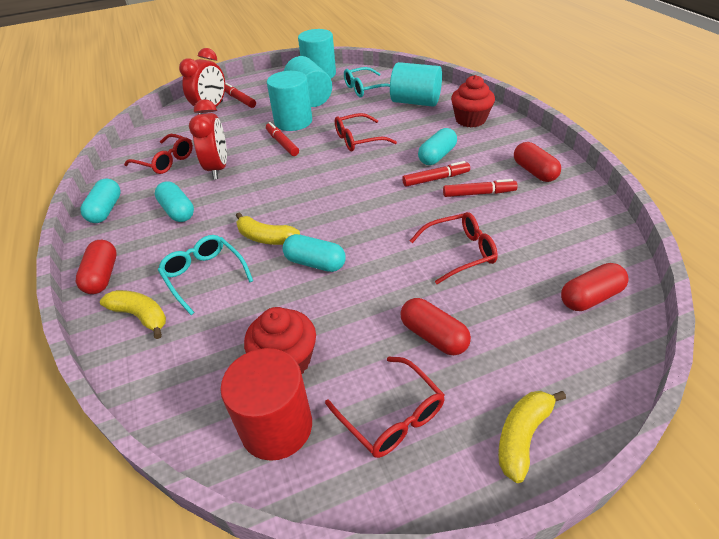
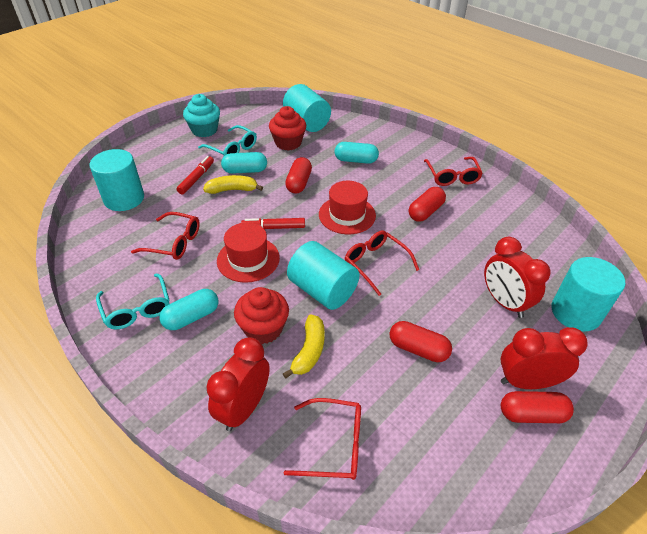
red clock: 2 -> 3
red cylinder: 1 -> 0
red hat: 0 -> 2
red marker: 4 -> 2
turquoise capsule: 4 -> 3
turquoise cupcake: 0 -> 1
yellow banana: 3 -> 2

